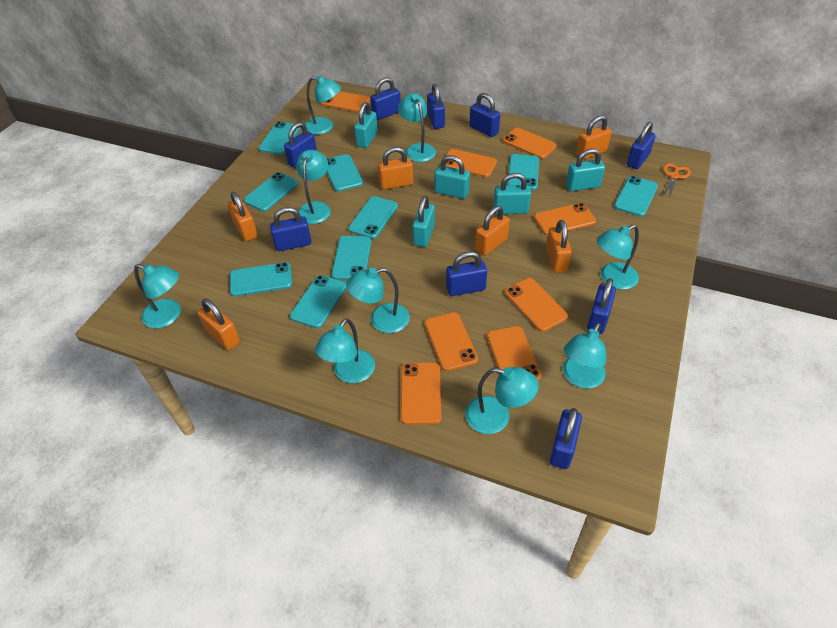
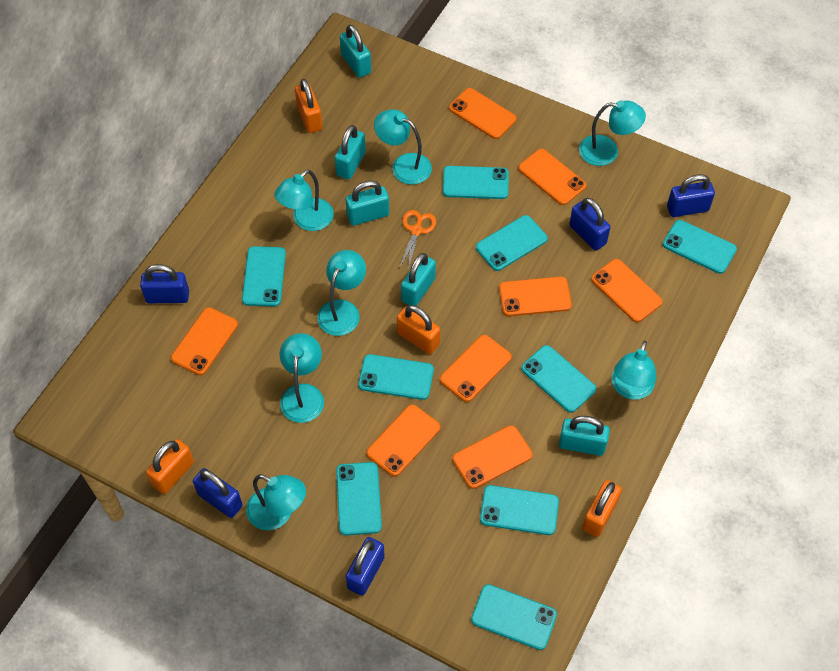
blue padlock: 9 -> 5
orange padlock: 6 -> 4
turquoise lamp: 9 -> 7

